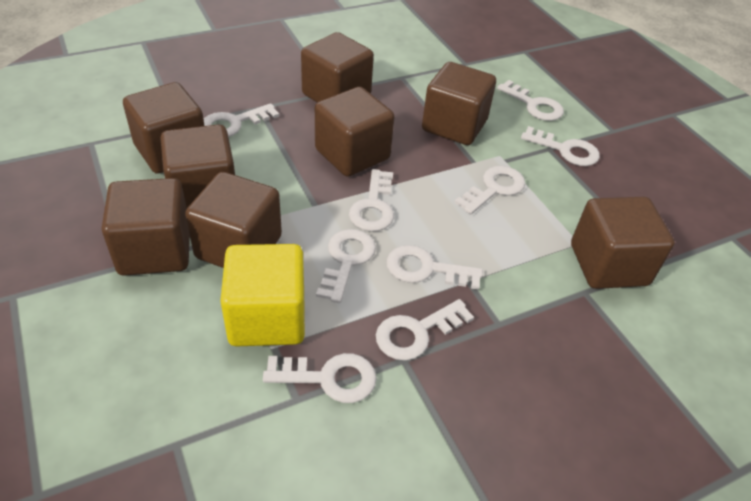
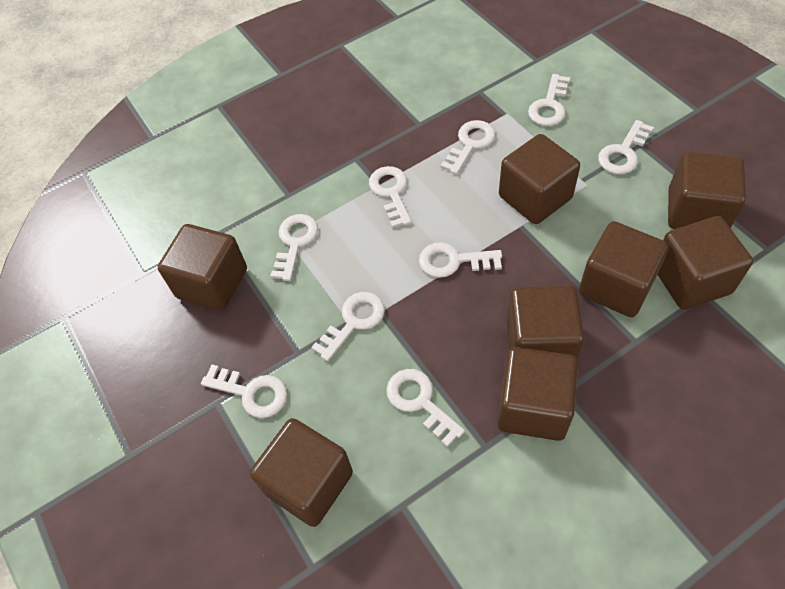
yellow cube: 1 -> 0

